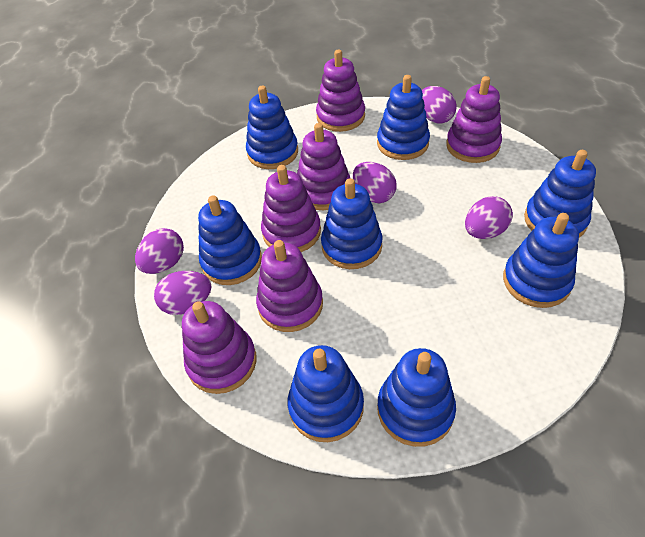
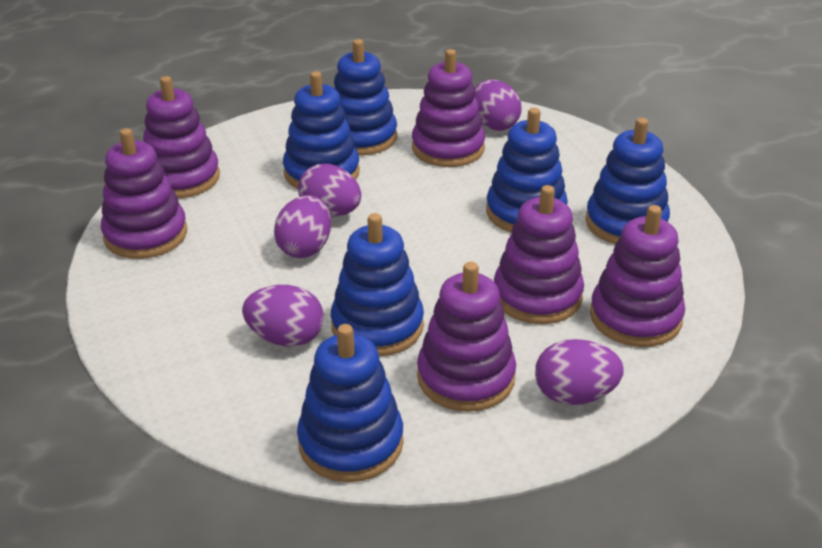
blue stacking toy: 8 -> 6

